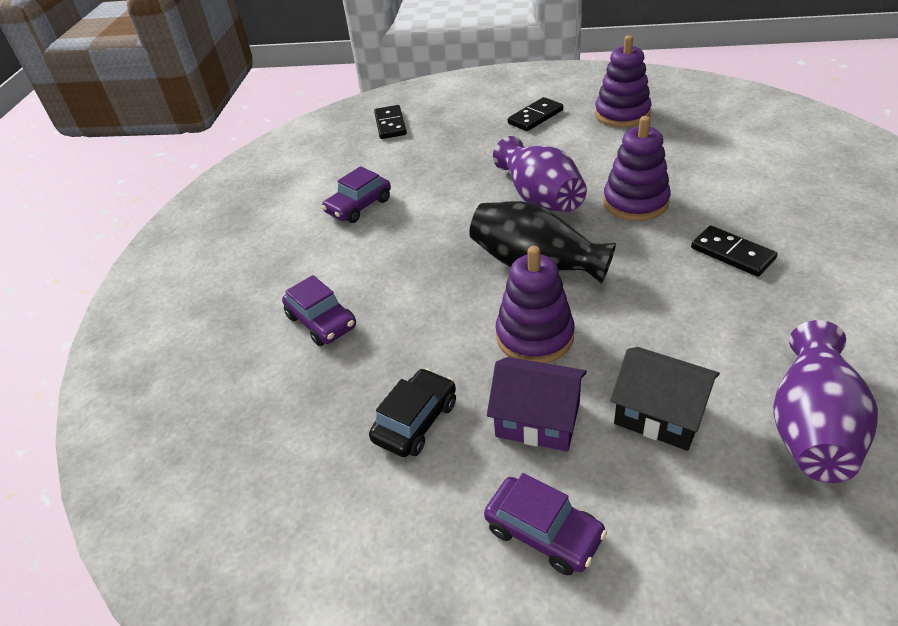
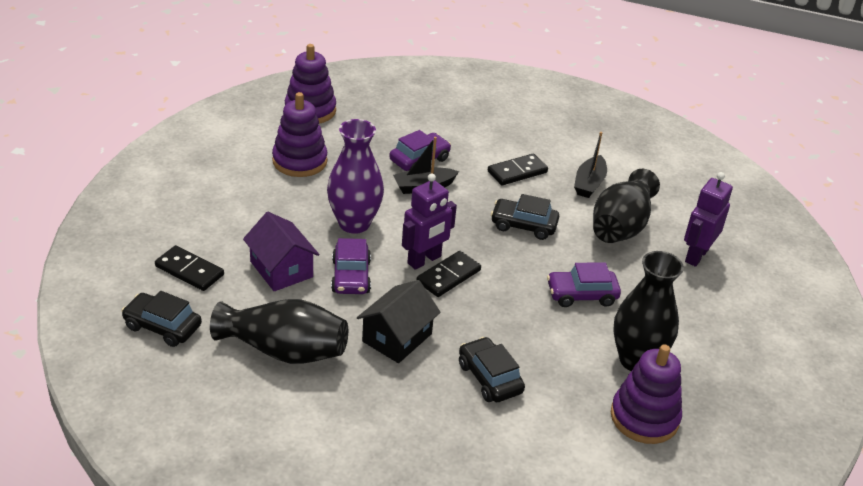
black boat: 0 -> 2
black car: 1 -> 3
black vase: 1 -> 3
purple robot: 0 -> 2
purple vase: 2 -> 1

